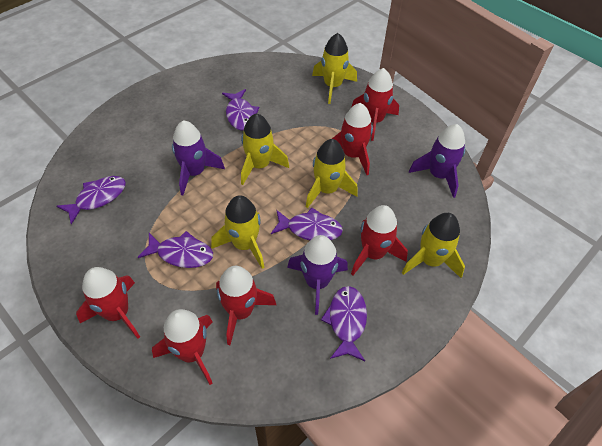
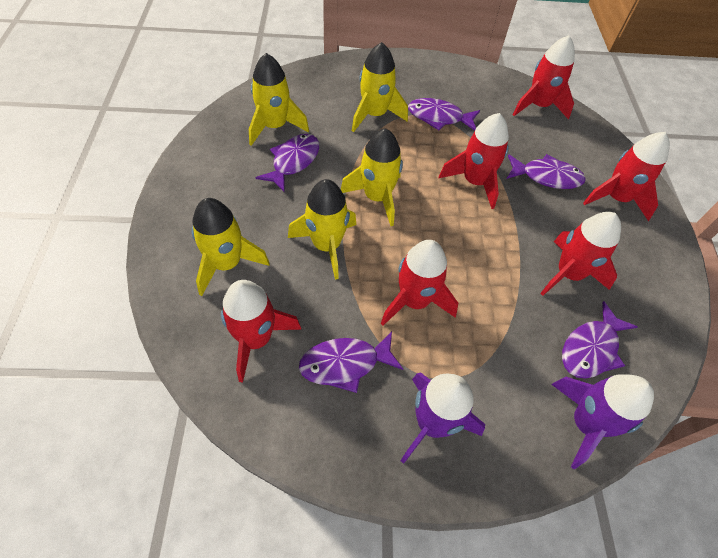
purple rocket: 3 -> 2

